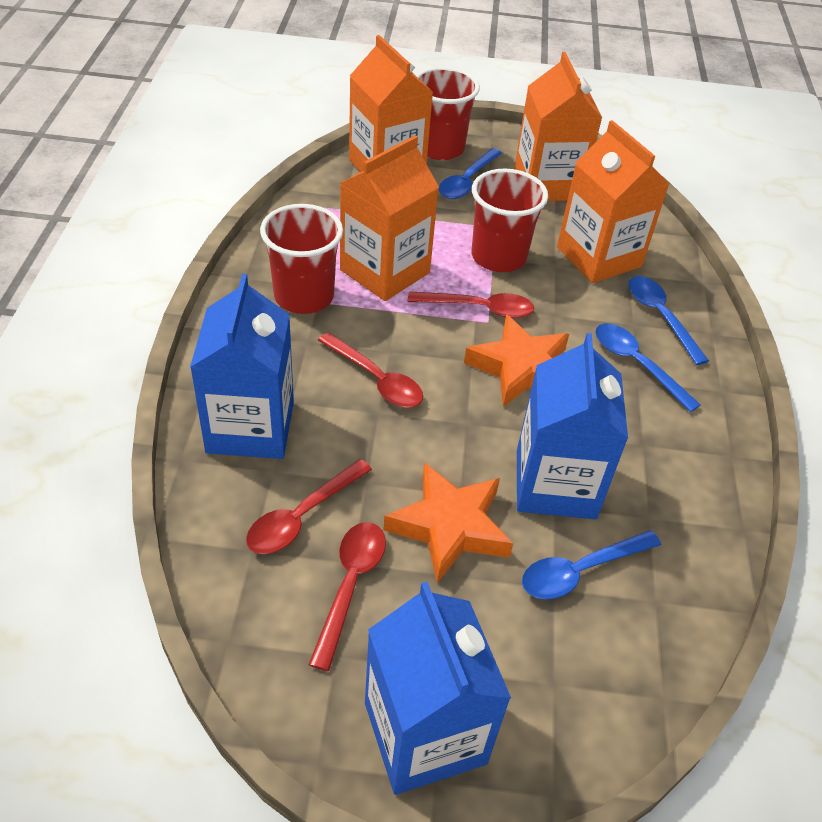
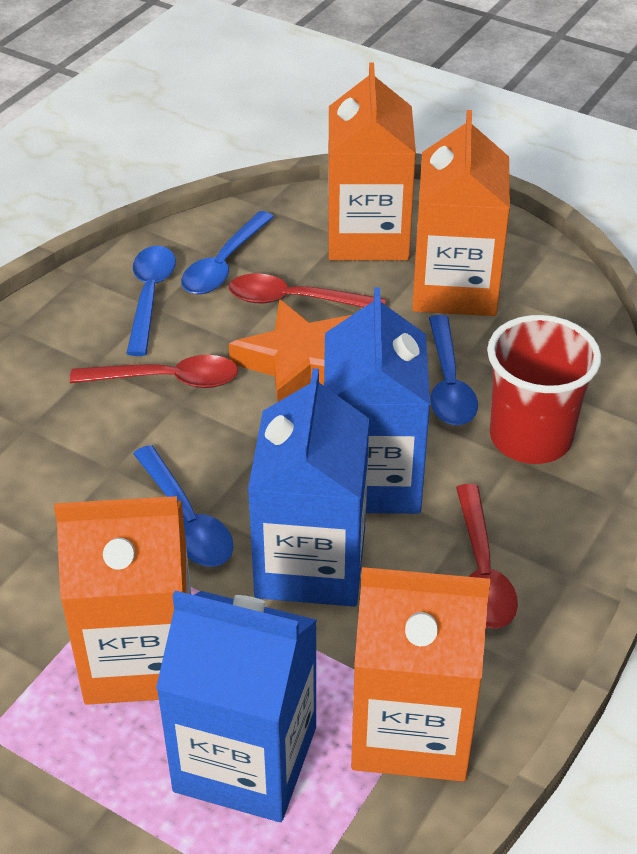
orange star: 2 -> 1
red cup: 3 -> 1
red spoon: 4 -> 3

